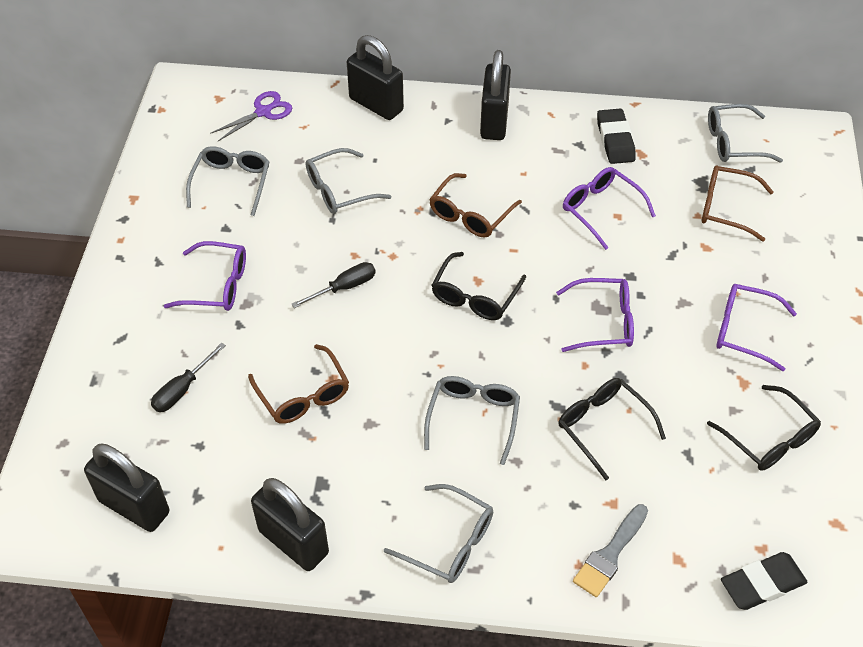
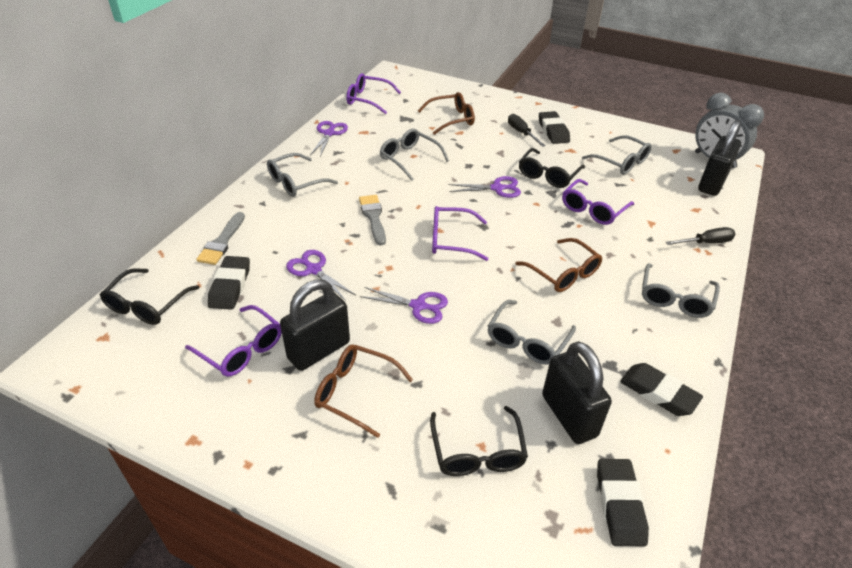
black eraser: 2 -> 4
black padlock: 4 -> 3
grey brush: 1 -> 2
grey clock: 0 -> 1
purple scissors: 1 -> 4

